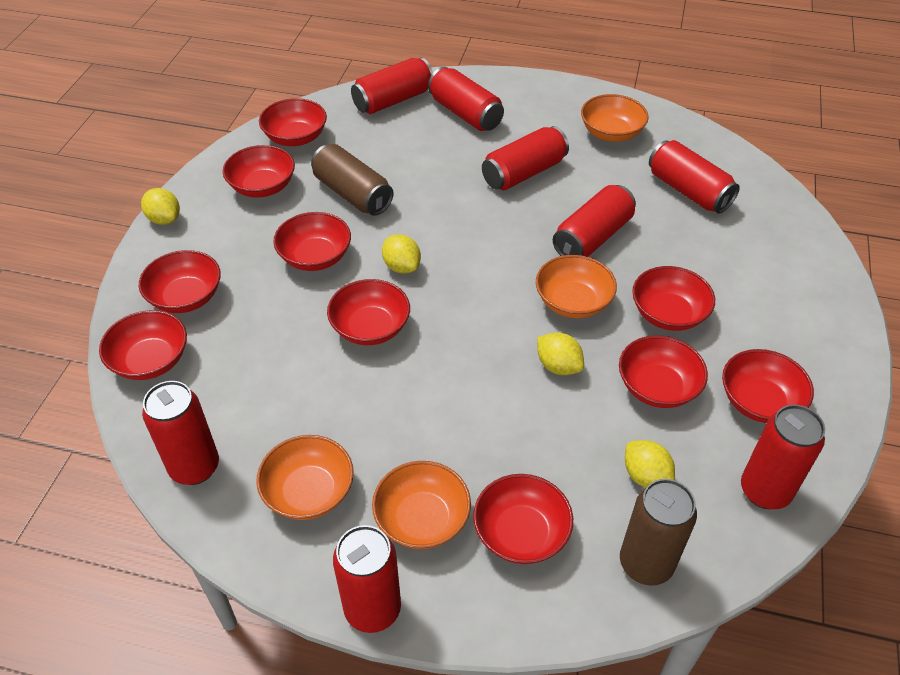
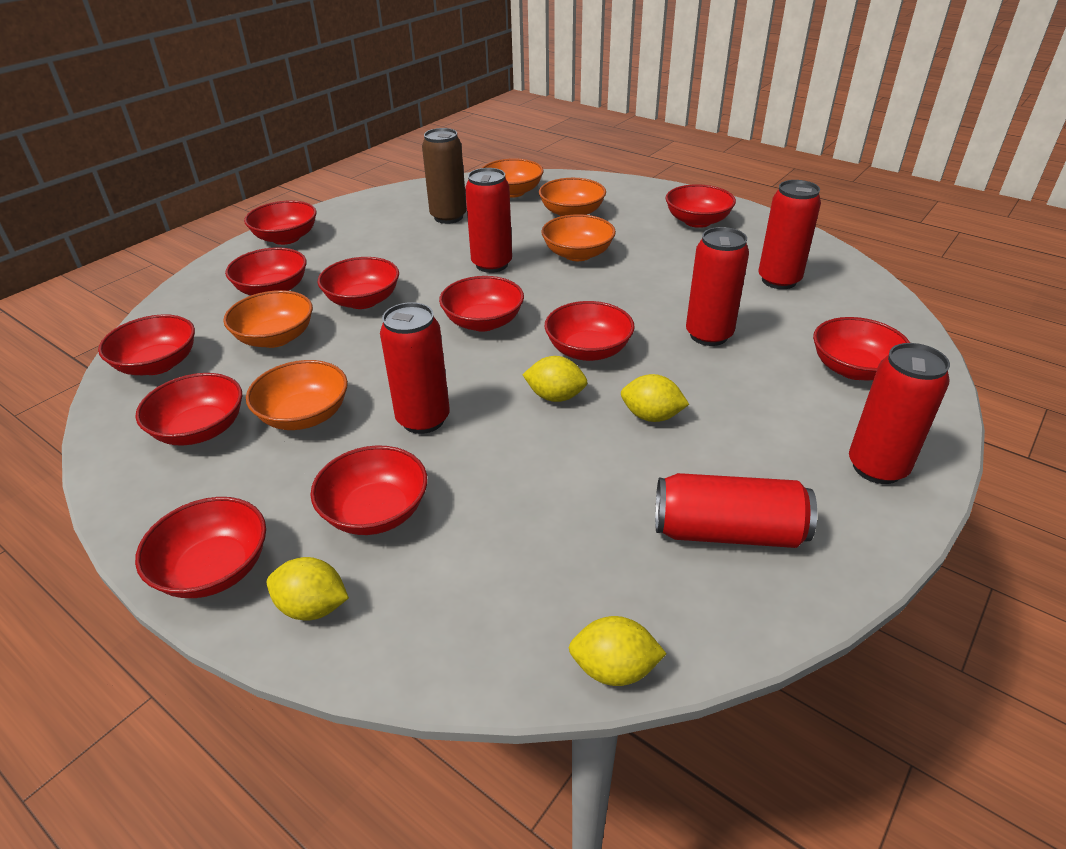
brown can: 2 -> 1
orange bowl: 4 -> 5
red bowl: 10 -> 11
red can: 8 -> 6

